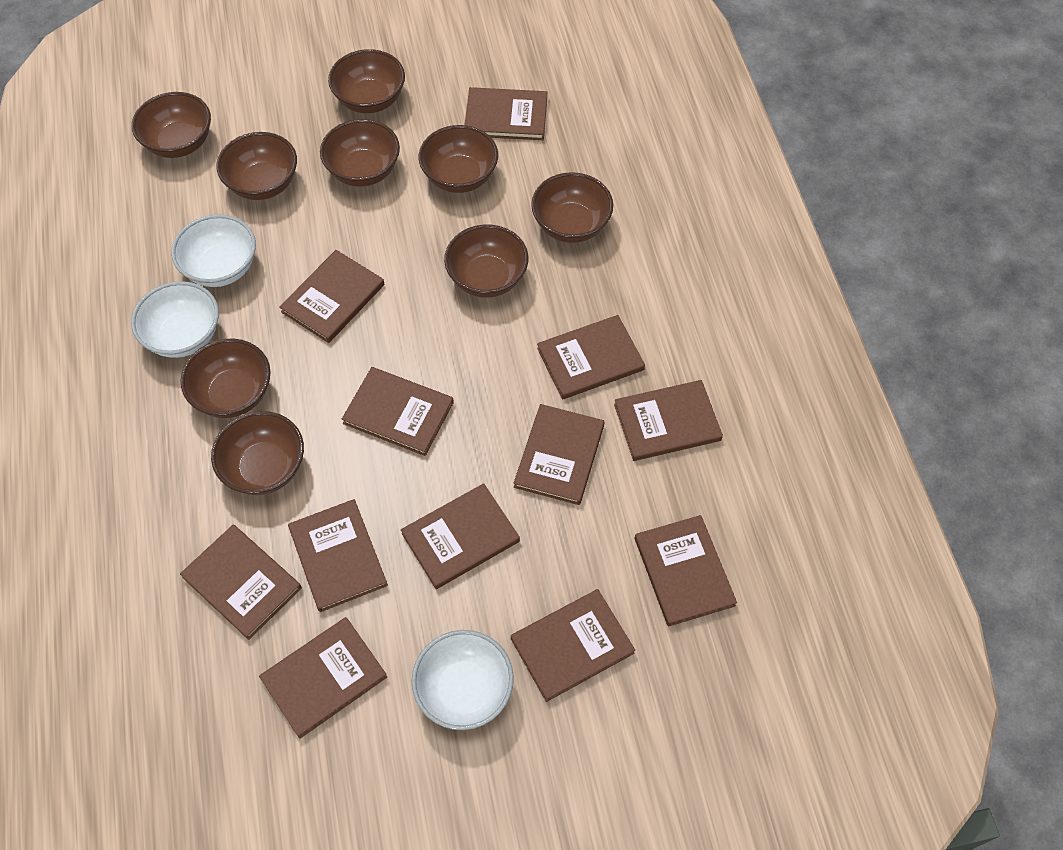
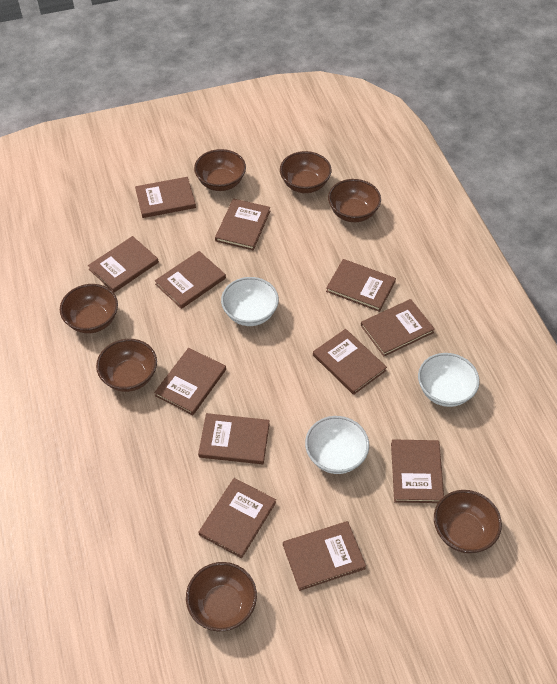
brown bowl: 9 -> 7

